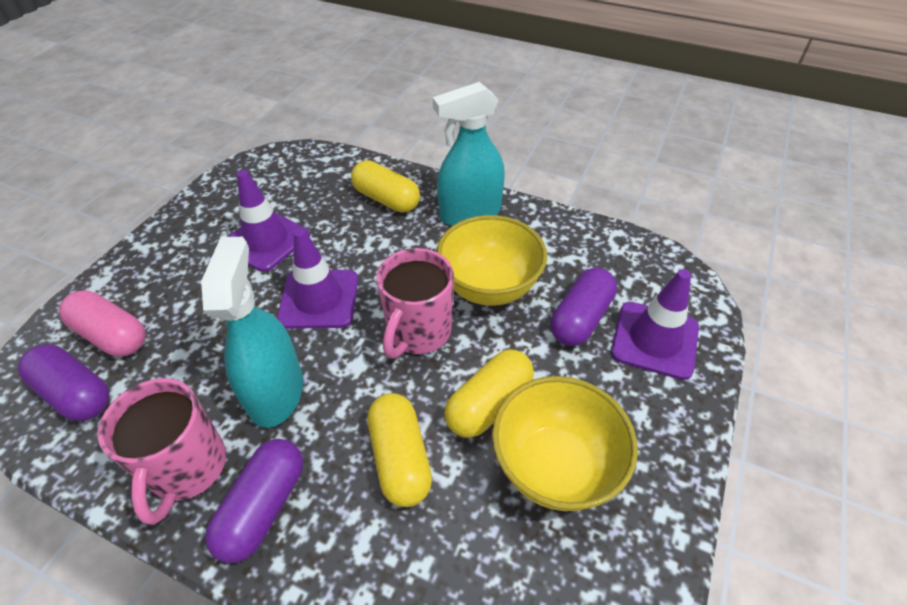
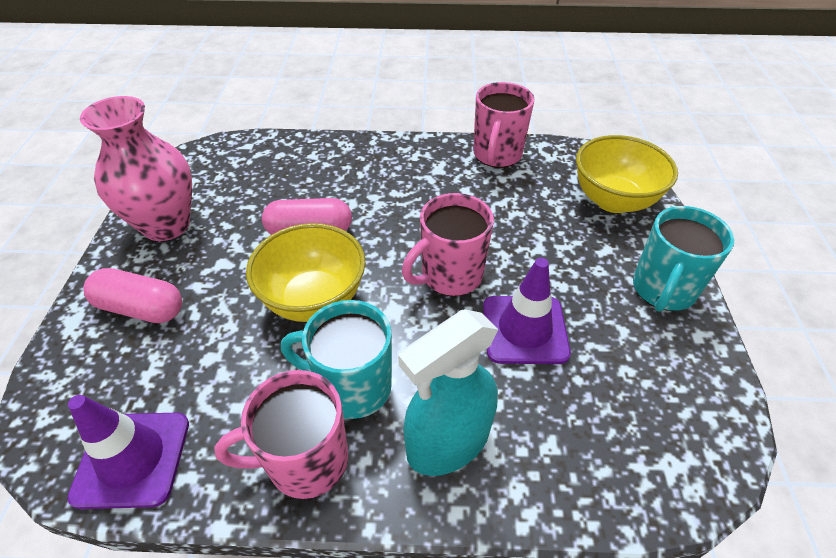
pink capsule: 1 -> 2
pink mug: 2 -> 3
pink vase: 0 -> 1
purple capsule: 3 -> 0
purple traffic cone: 3 -> 2
turquoise mug: 0 -> 2
turquoise spray bottle: 2 -> 1
yellow capsule: 3 -> 0

